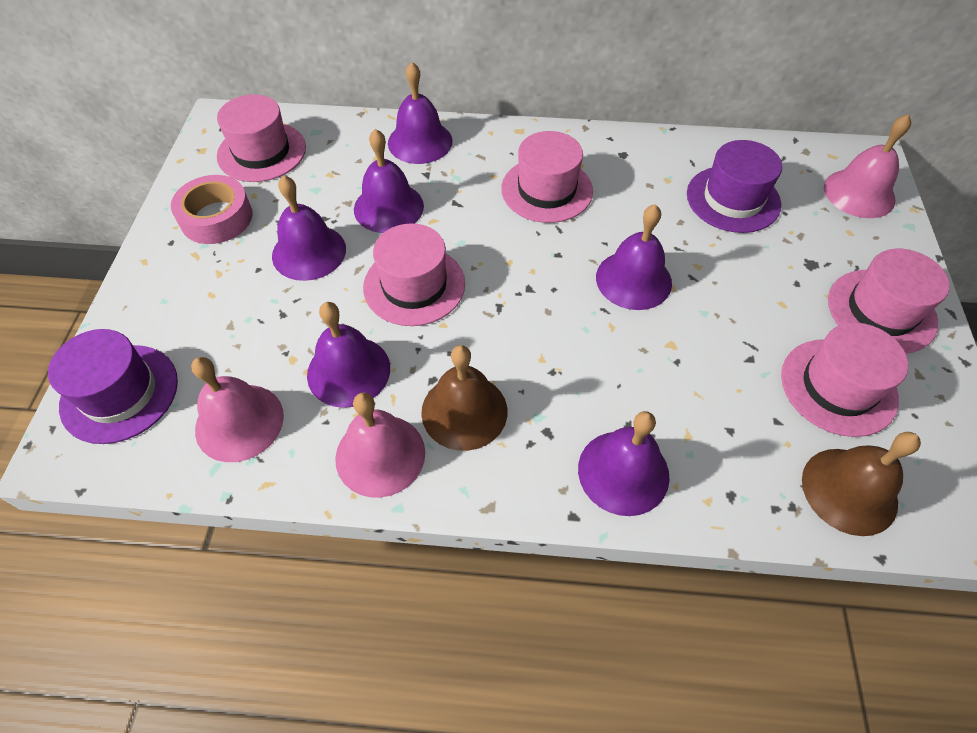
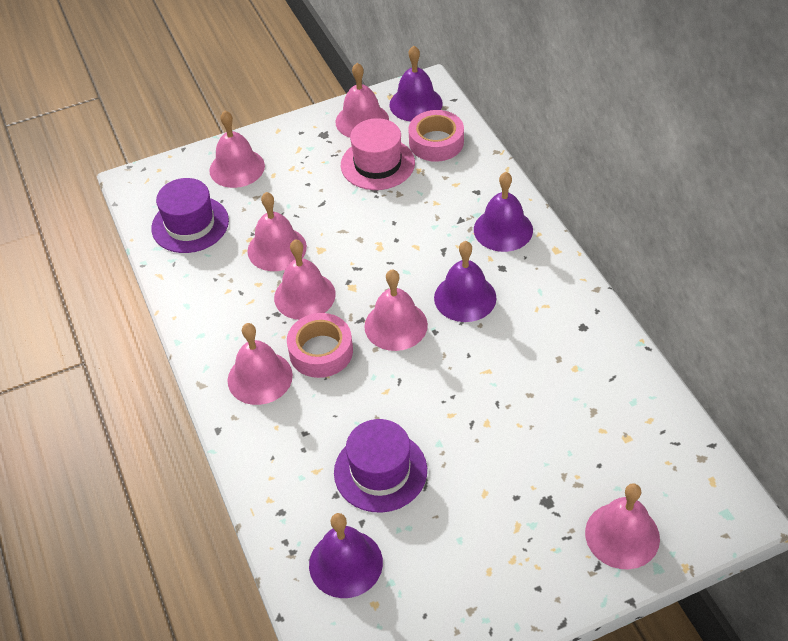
brown bell: 2 -> 0
pink bell: 3 -> 7
pink hat: 5 -> 1
pink tape: 1 -> 2
purple bell: 6 -> 4

